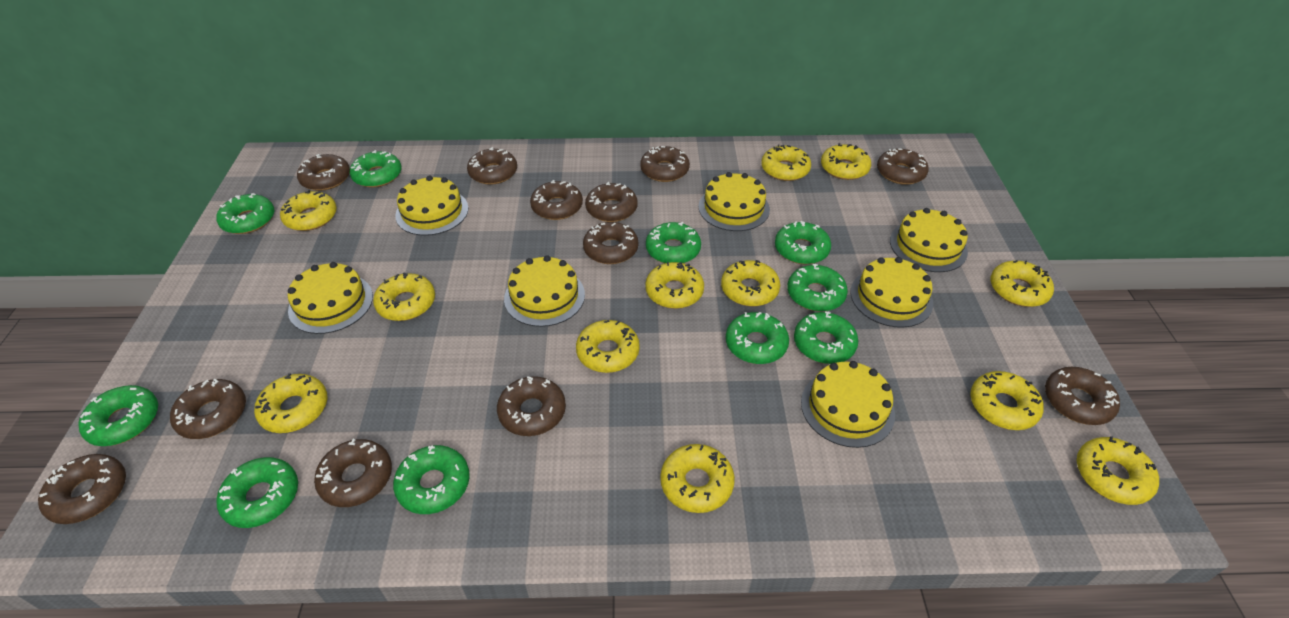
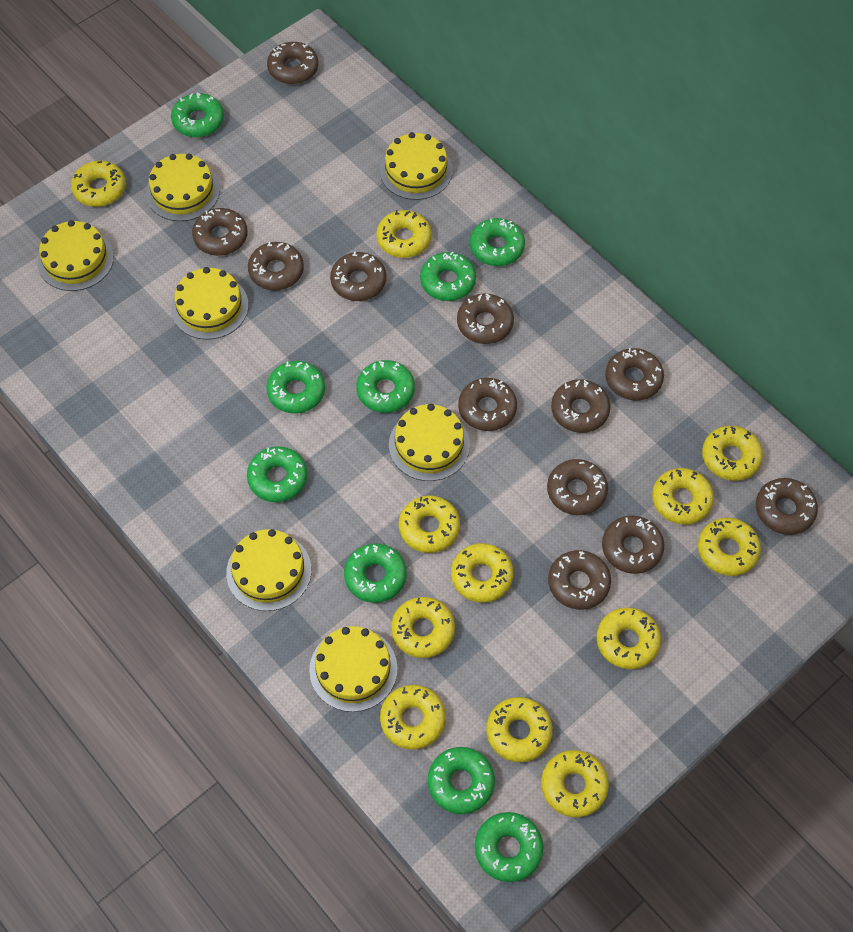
green donut: 10 -> 9

